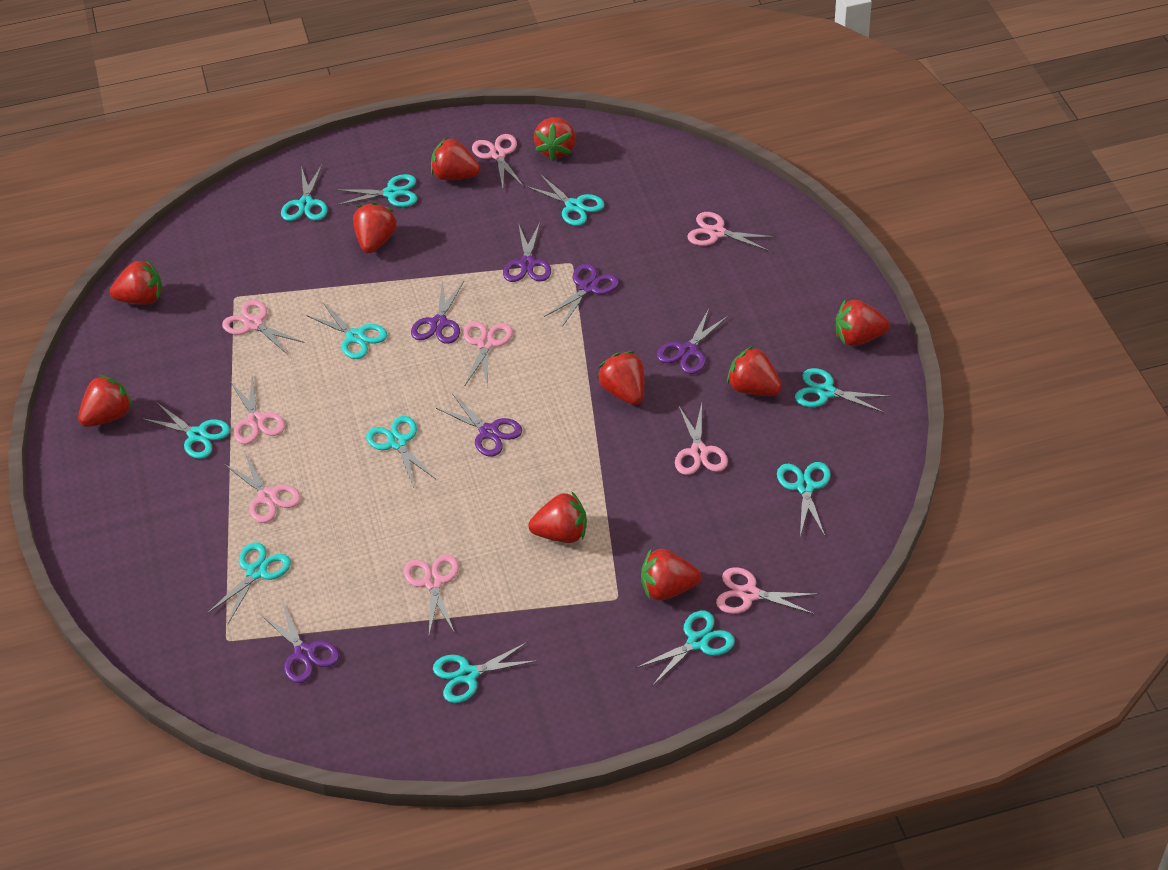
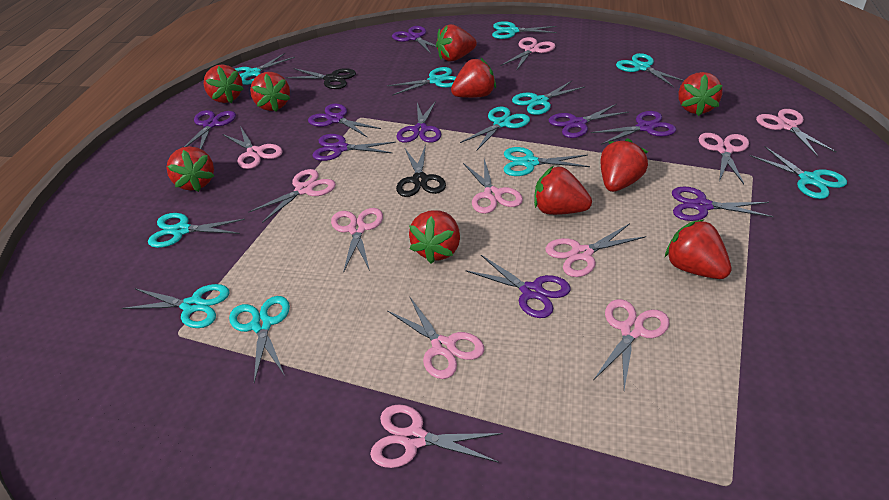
black scissors: 0 -> 2
pink scissors: 9 -> 11
purple scissors: 6 -> 9

